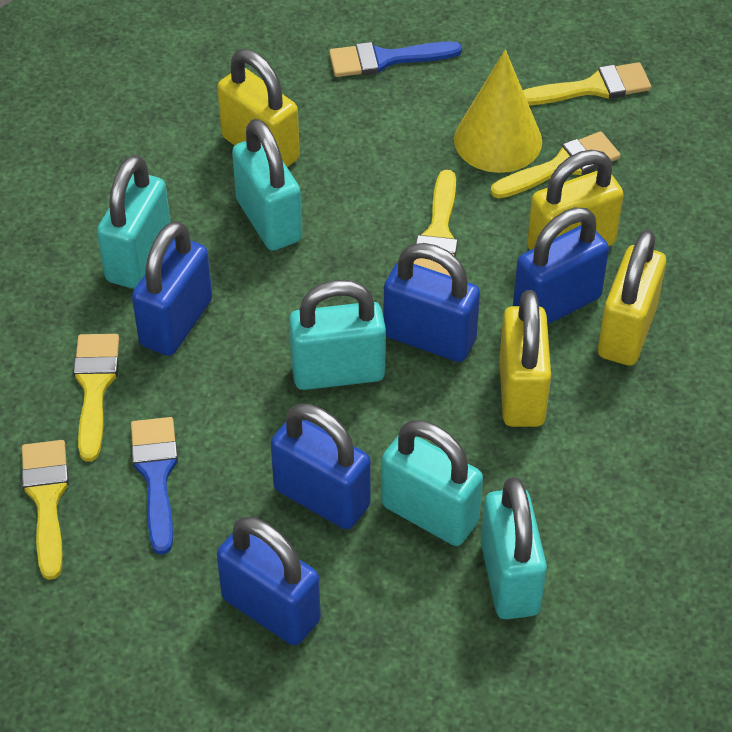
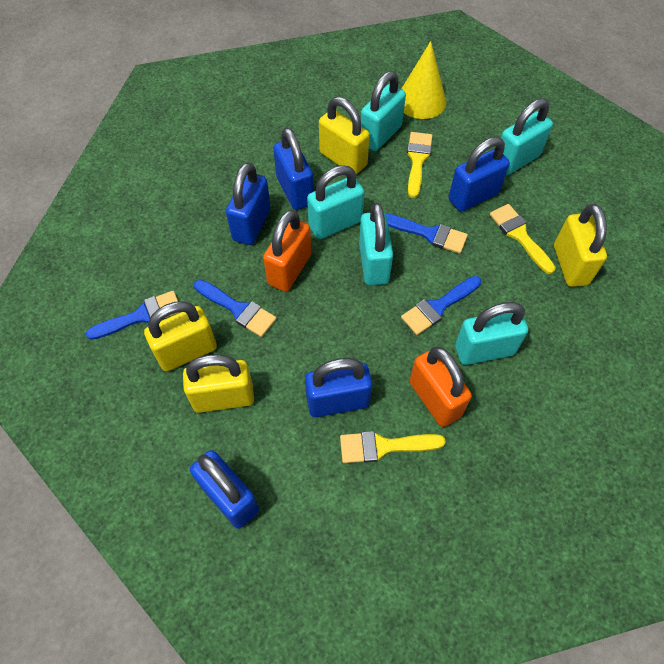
blue brush: 2 -> 4
orange padlock: 0 -> 2
yellow brush: 5 -> 3

